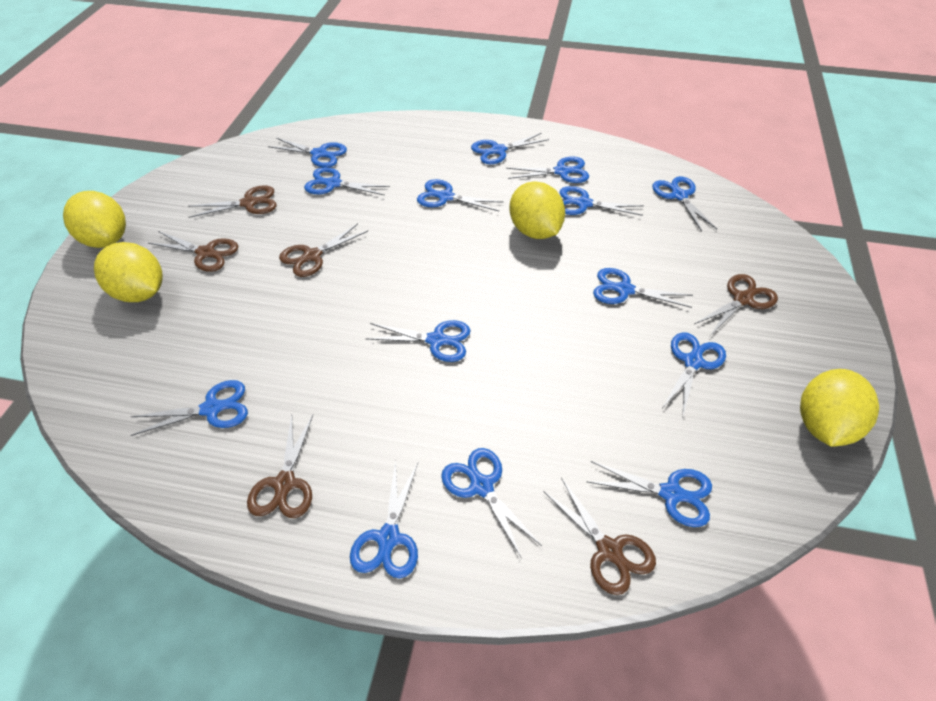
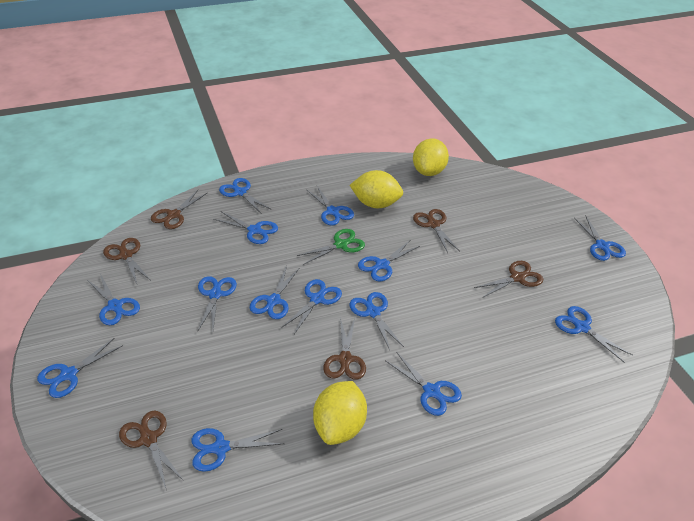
green scissors: 0 -> 1
yellow lemon: 4 -> 3

